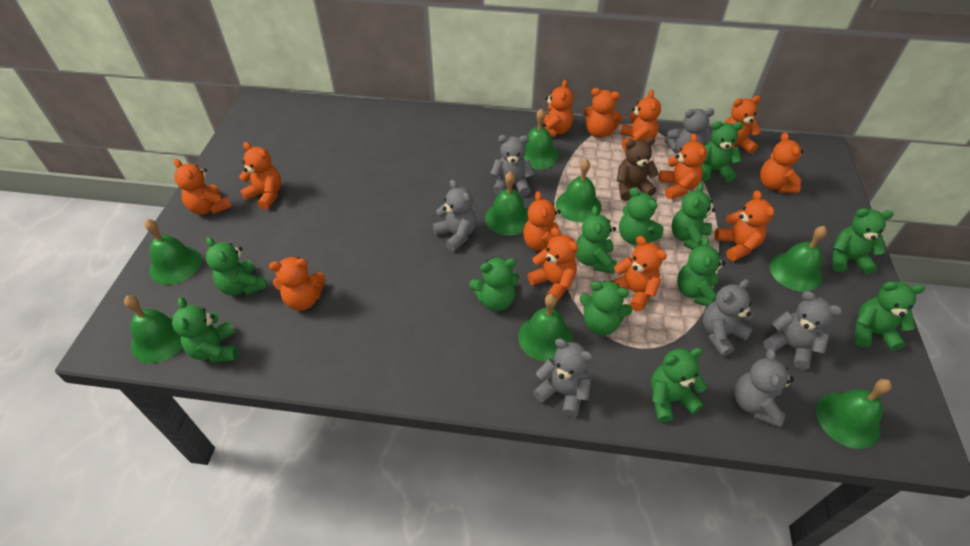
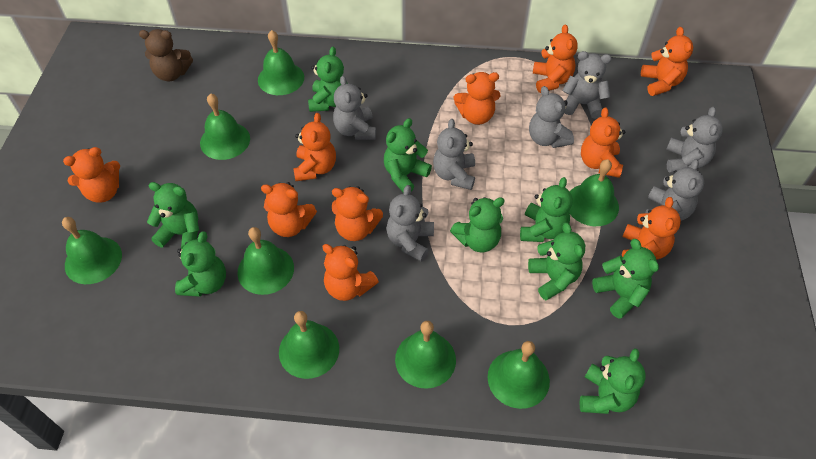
green teddy bear: 12 -> 9
orange teddy bear: 13 -> 10

